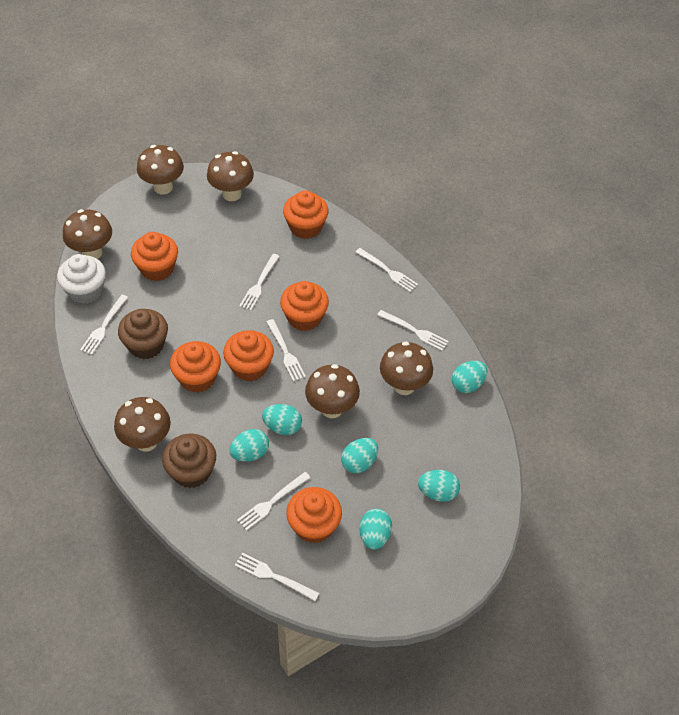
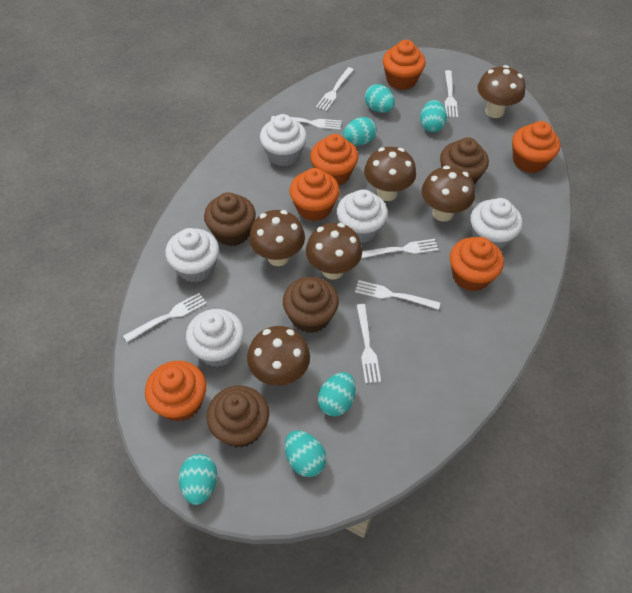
brown cupcake: 2 -> 4
white cupcake: 1 -> 5

